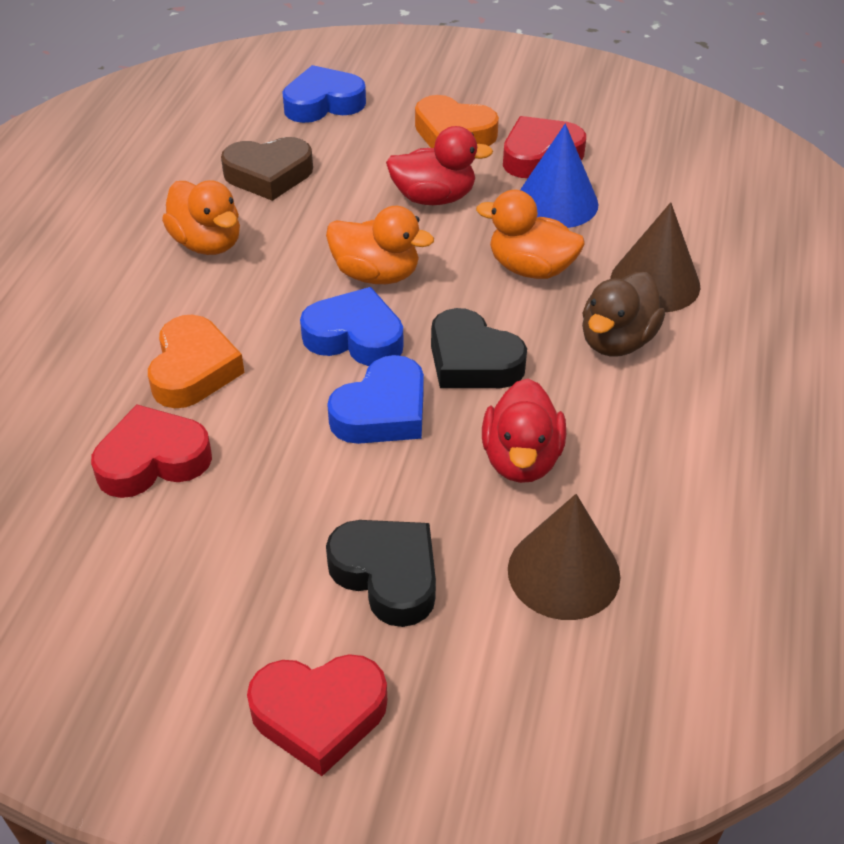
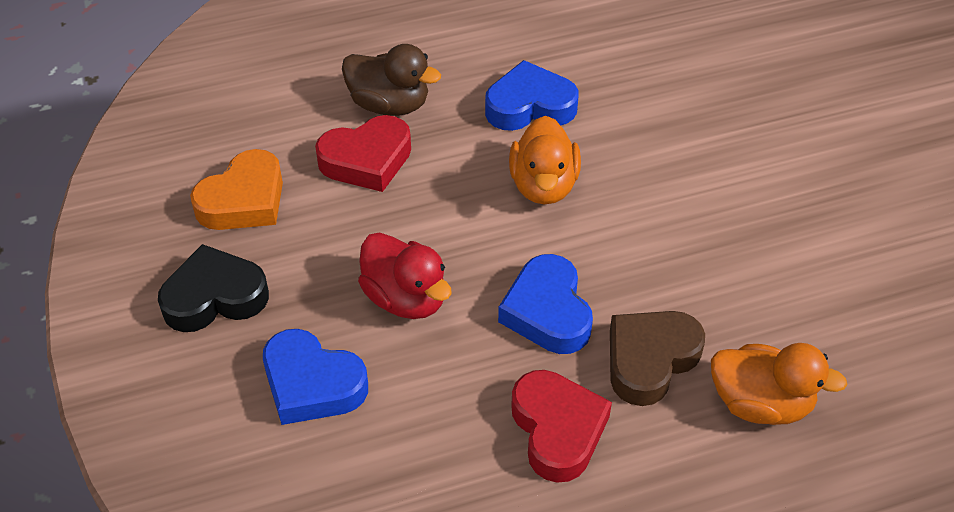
black heart: 2 -> 1
blue cone: 1 -> 0
brown cone: 2 -> 0
orange duck: 3 -> 2
orange heart: 2 -> 1
red duck: 2 -> 1
red heart: 3 -> 2

